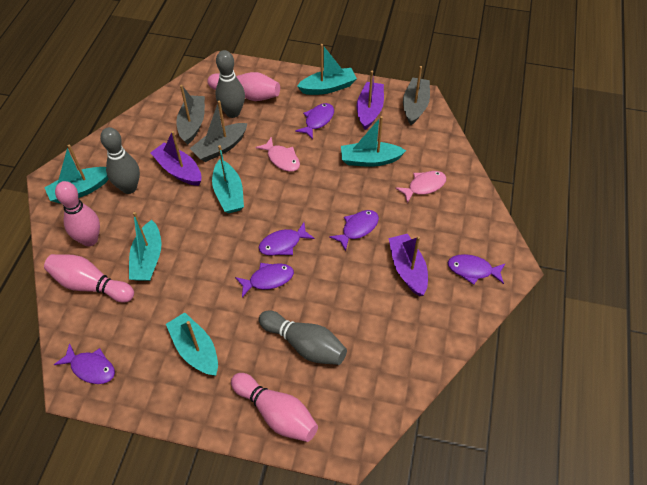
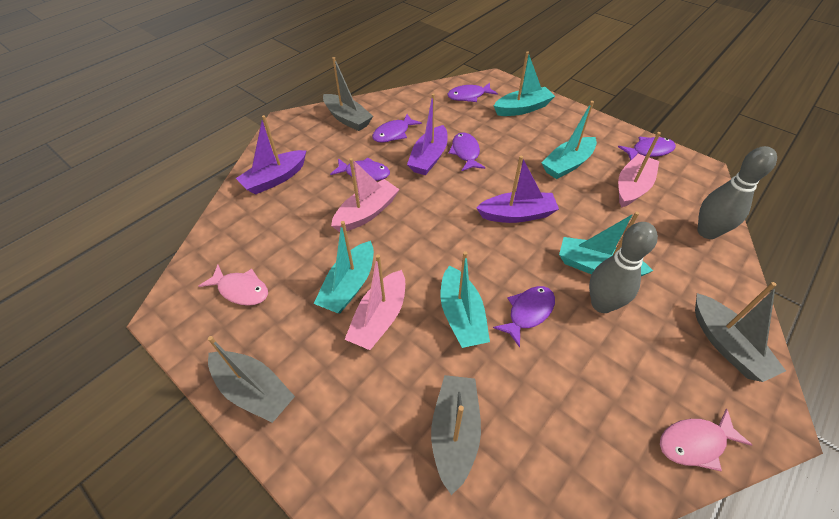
grey boat: 3 -> 4
grey bowling pin: 3 -> 2
pink boat: 0 -> 3
pink bowling pin: 4 -> 0
turquoise boat: 6 -> 5

